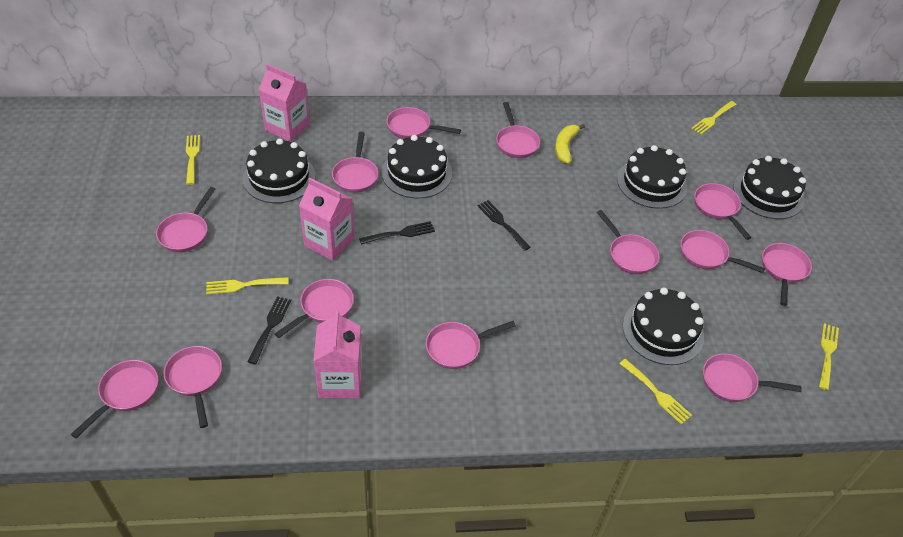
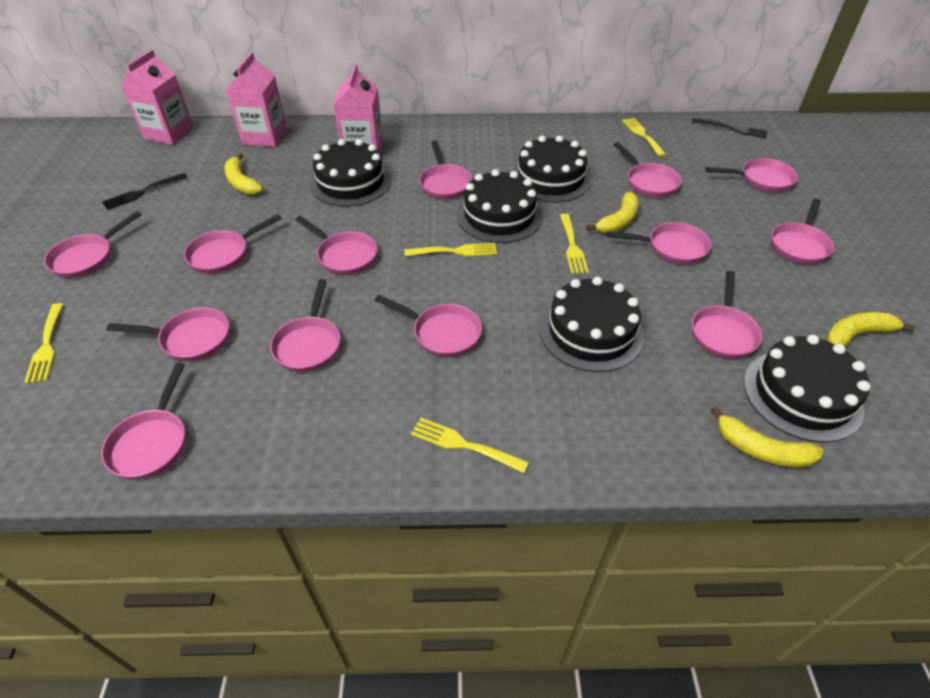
black fork: 3 -> 2
yellow banana: 1 -> 4

